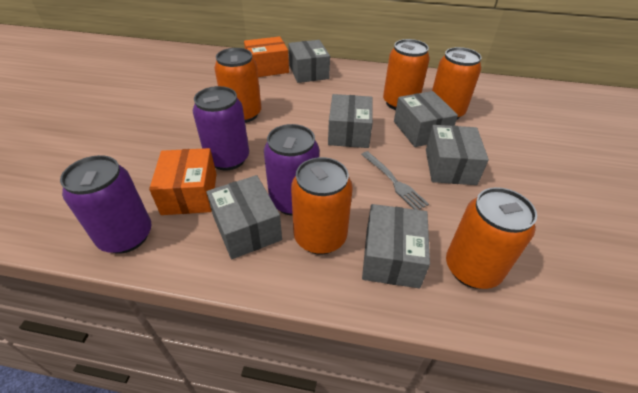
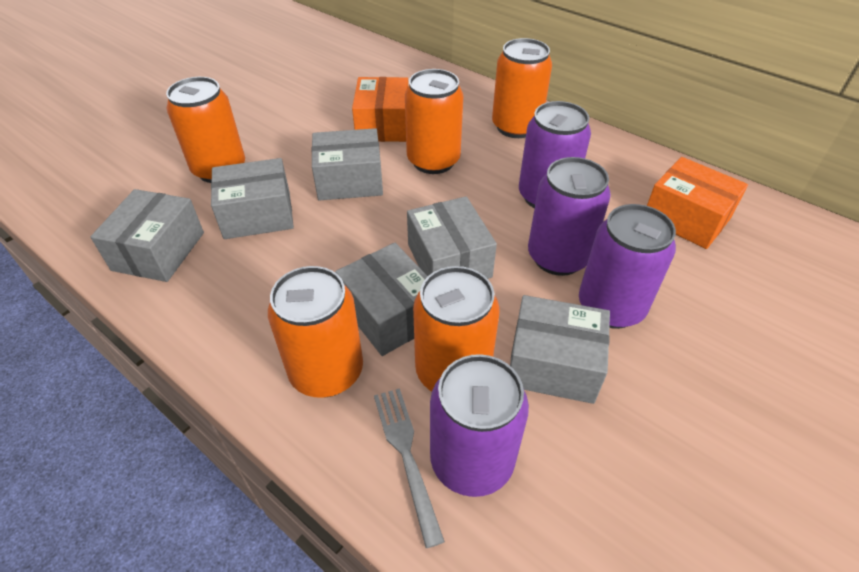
purple can: 3 -> 4

